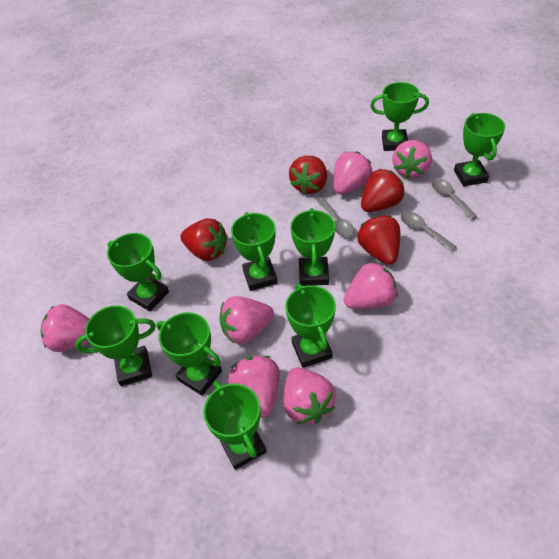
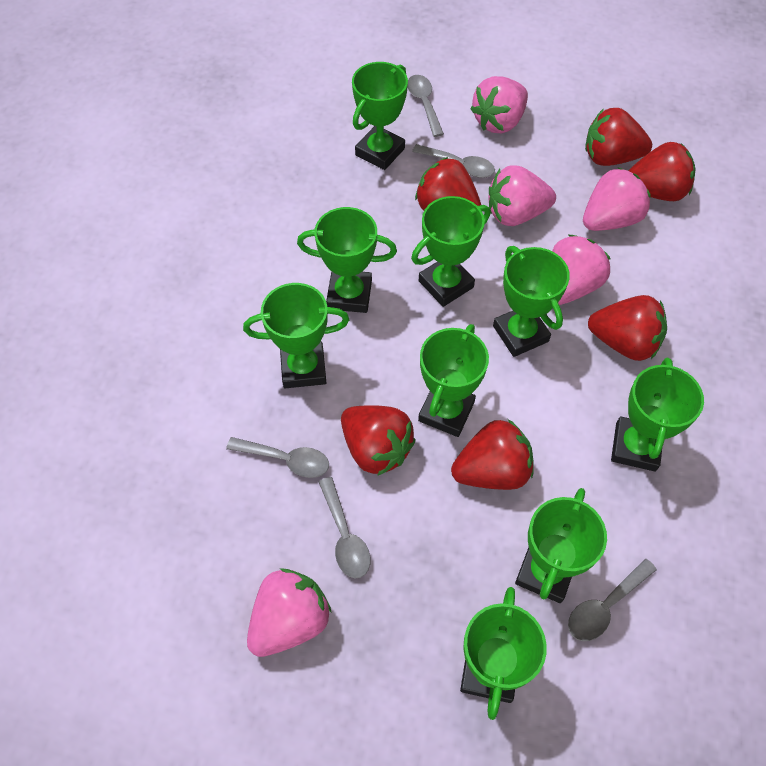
grey spoon: 3 -> 5
pink strawberry: 7 -> 5
red strawberry: 4 -> 6

